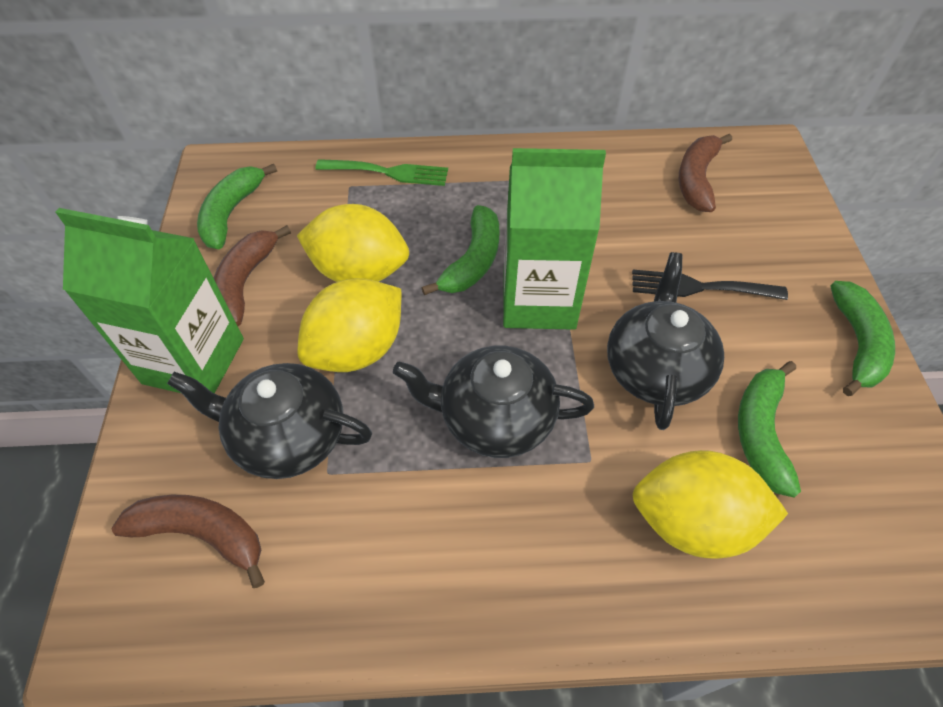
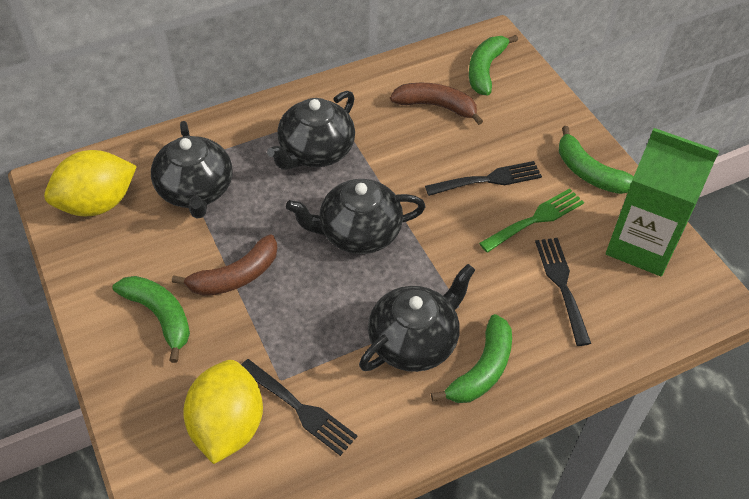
black fork: 1 -> 3
black teapot: 3 -> 4
brown banana: 3 -> 2
green carton: 2 -> 1
yellow lemon: 3 -> 2

